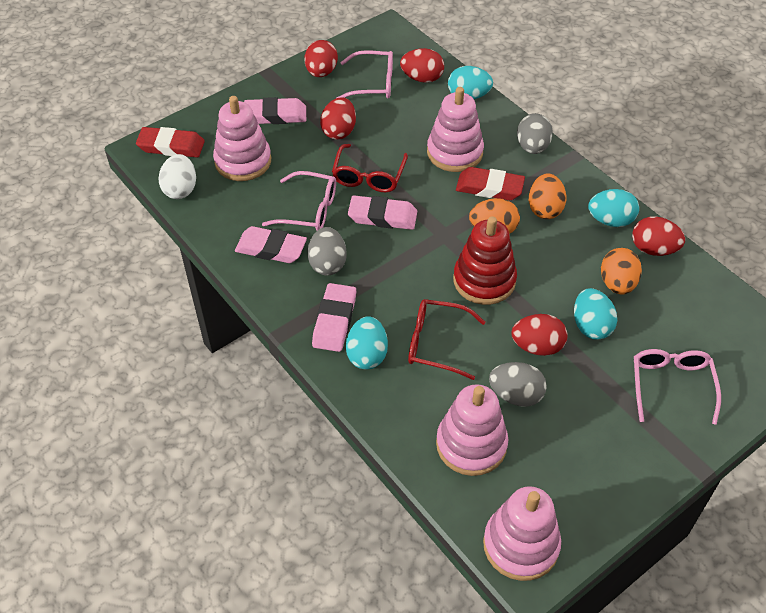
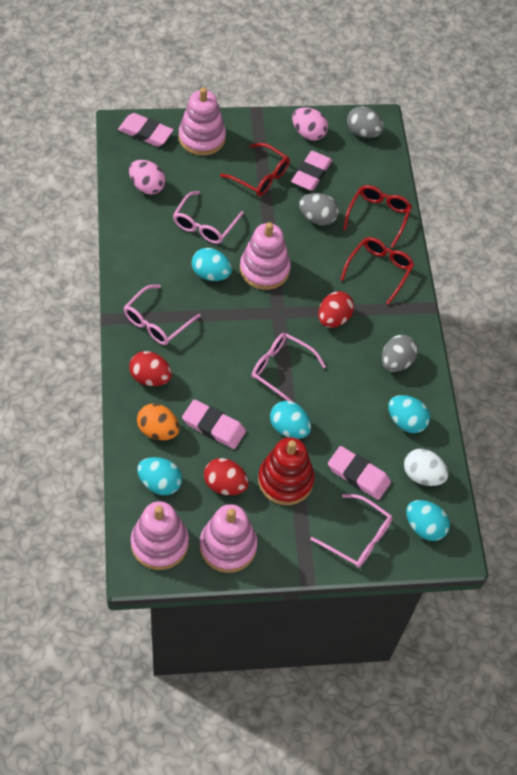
orange egg: 3 -> 1
pink egg: 0 -> 2
pink glasses: 3 -> 4
red egg: 5 -> 3
red eraser: 2 -> 0
red glasses: 2 -> 3
turquoise egg: 4 -> 5

